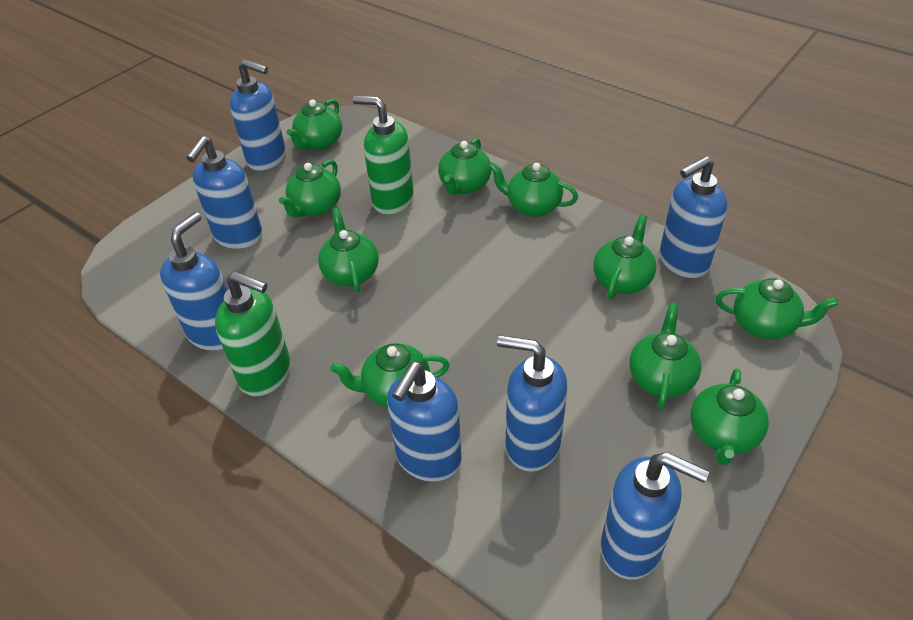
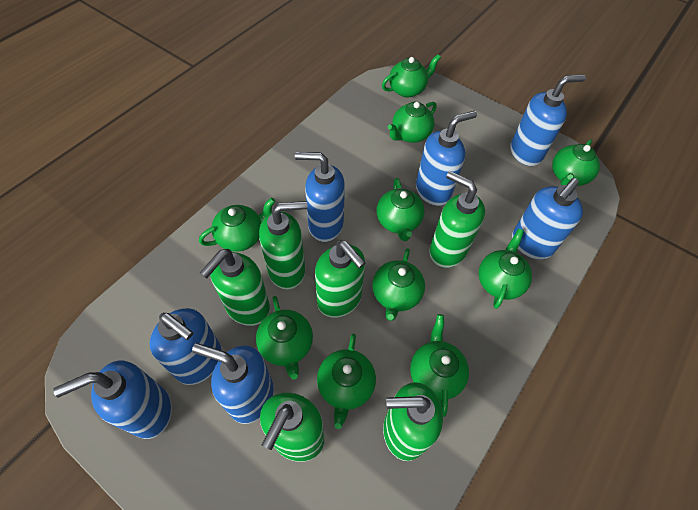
green soap dispenser: 2 -> 6

